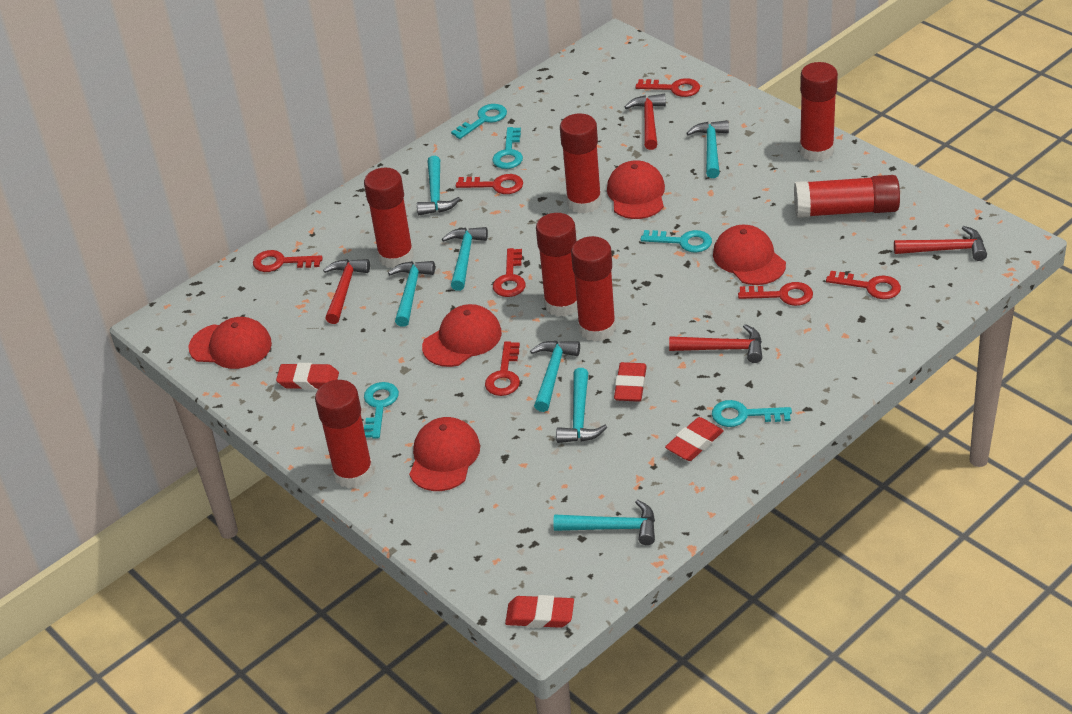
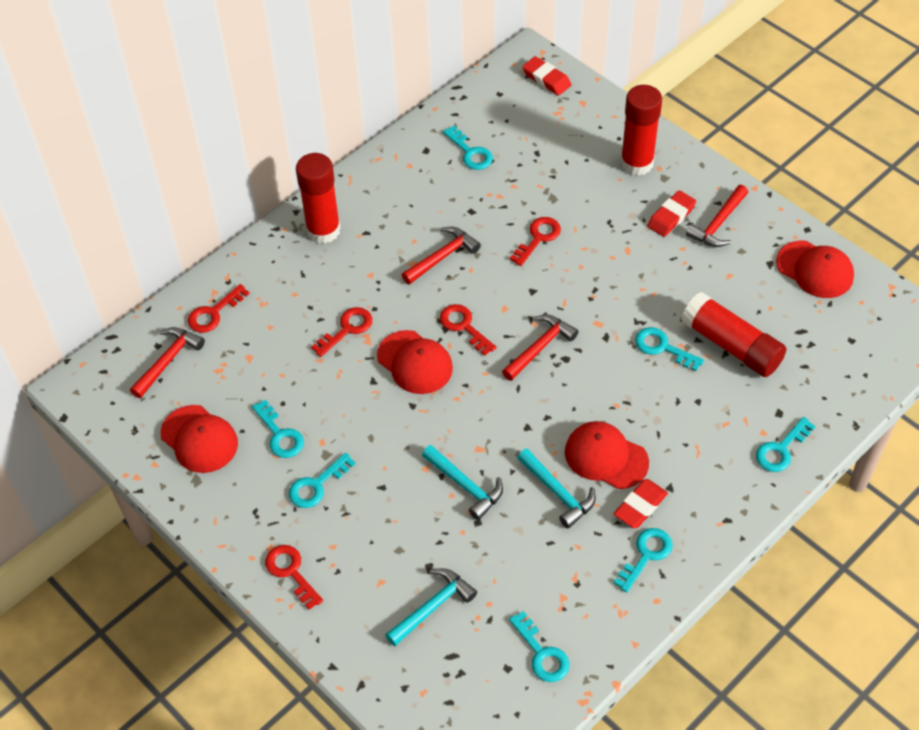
red cap: 5 -> 4
red eraser: 4 -> 3
red glue stick: 7 -> 3
red key: 7 -> 5
turquoise hammer: 7 -> 3
turquoise key: 5 -> 7

